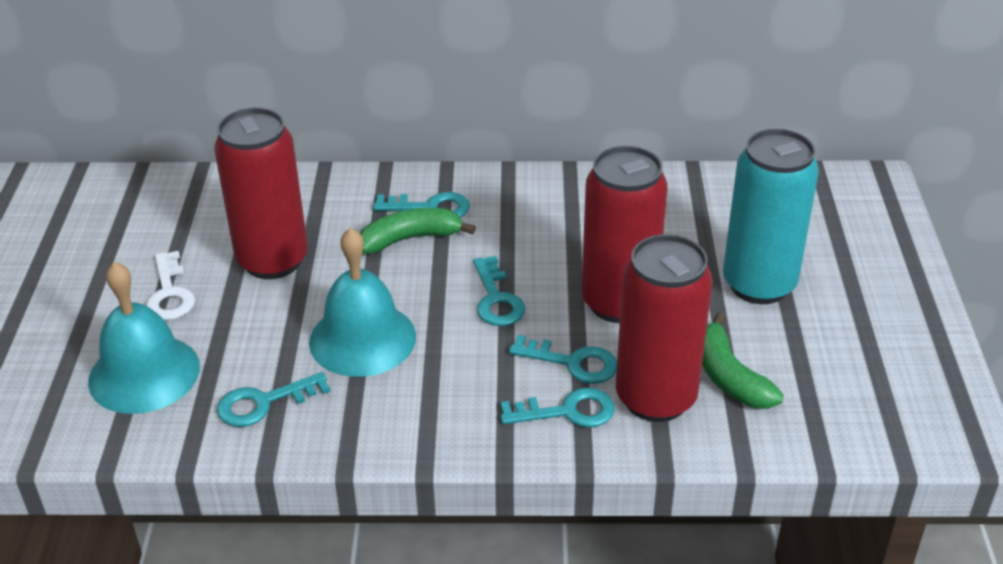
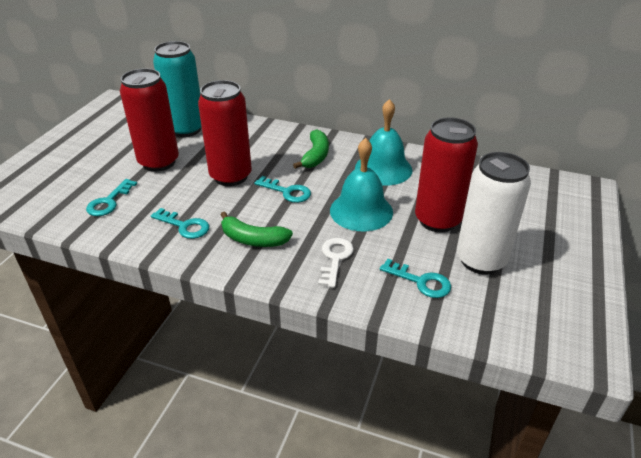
turquoise key: 5 -> 4
white can: 0 -> 1

